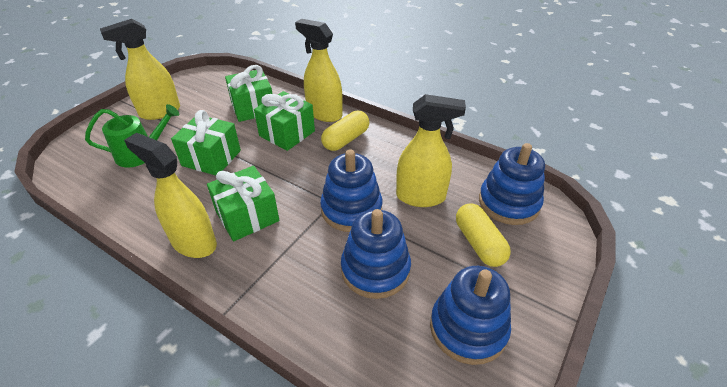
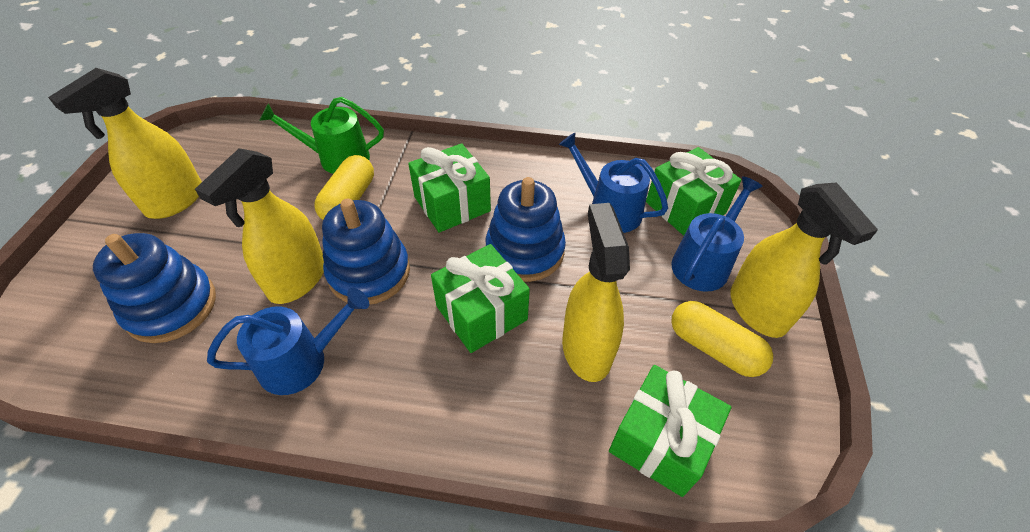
blue stacking toy: 4 -> 3
blue watering can: 0 -> 3

